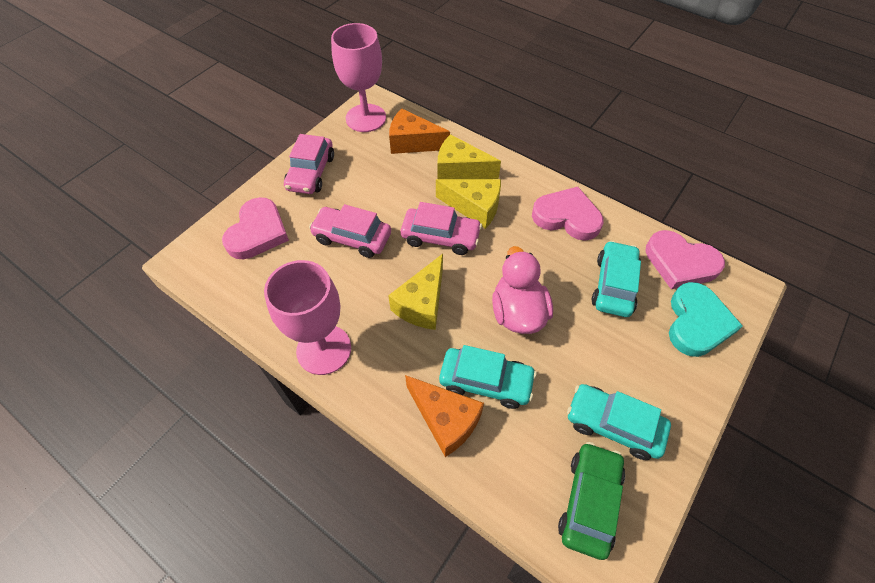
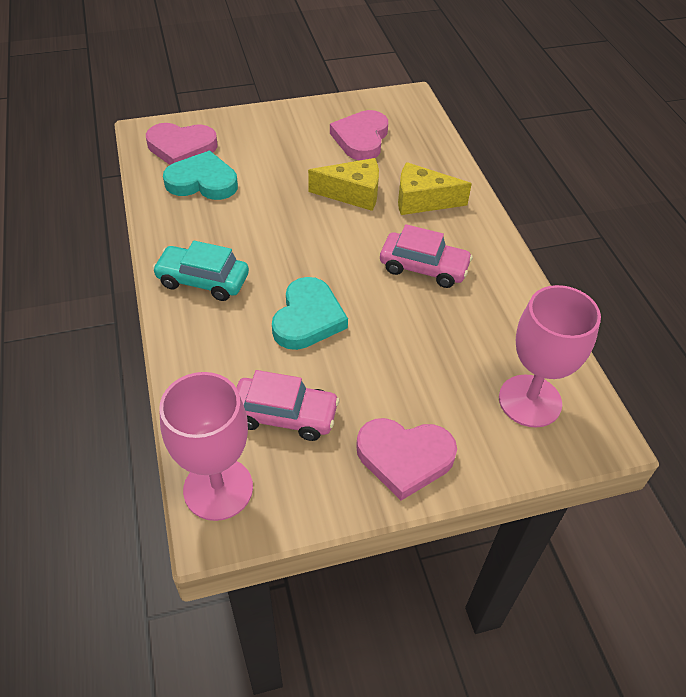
green car: 1 -> 0
orange cheese: 2 -> 0
pink car: 3 -> 2
pink duck: 1 -> 0
turquoise car: 3 -> 1
turquoise heart: 1 -> 2
yellow cheese: 3 -> 2

